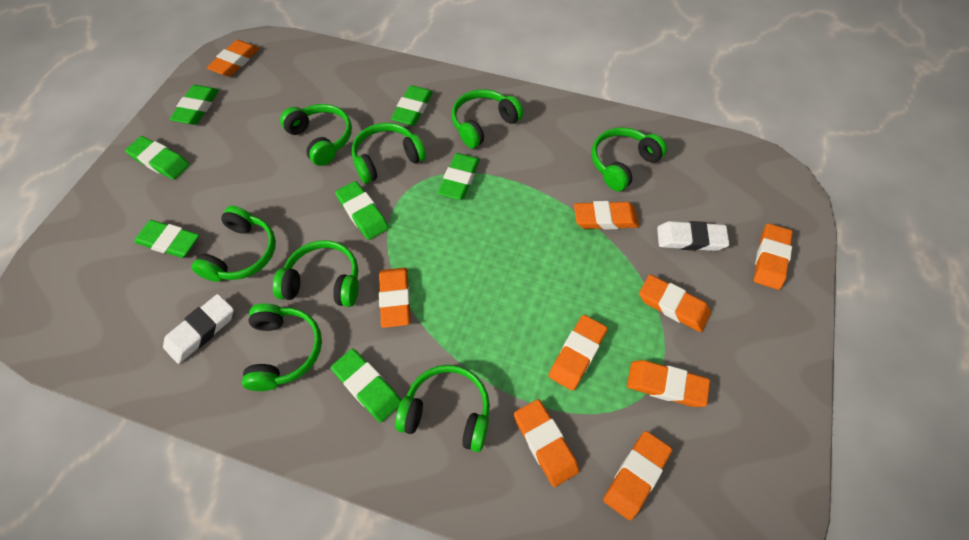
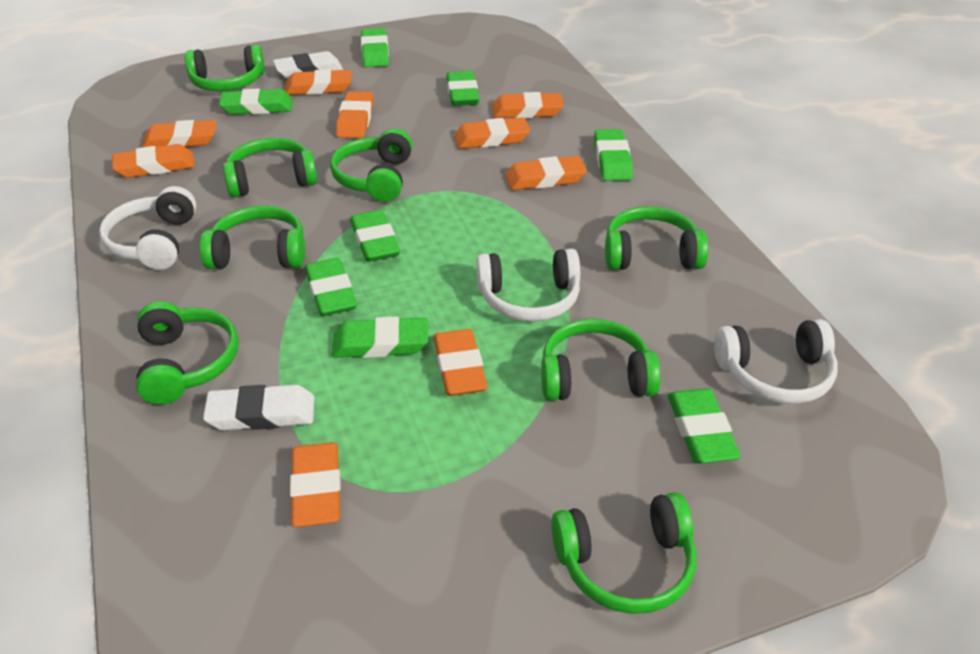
green eraser: 7 -> 8
white headphones: 0 -> 3

